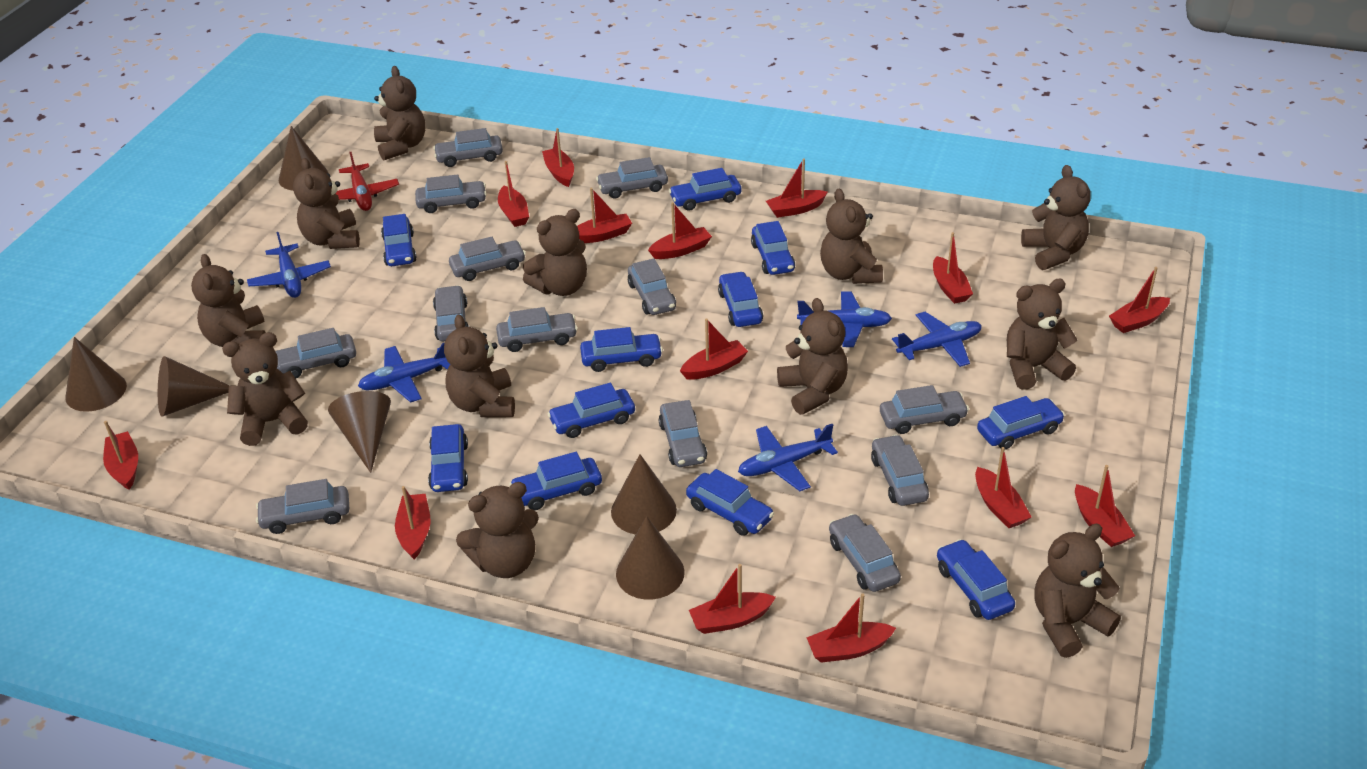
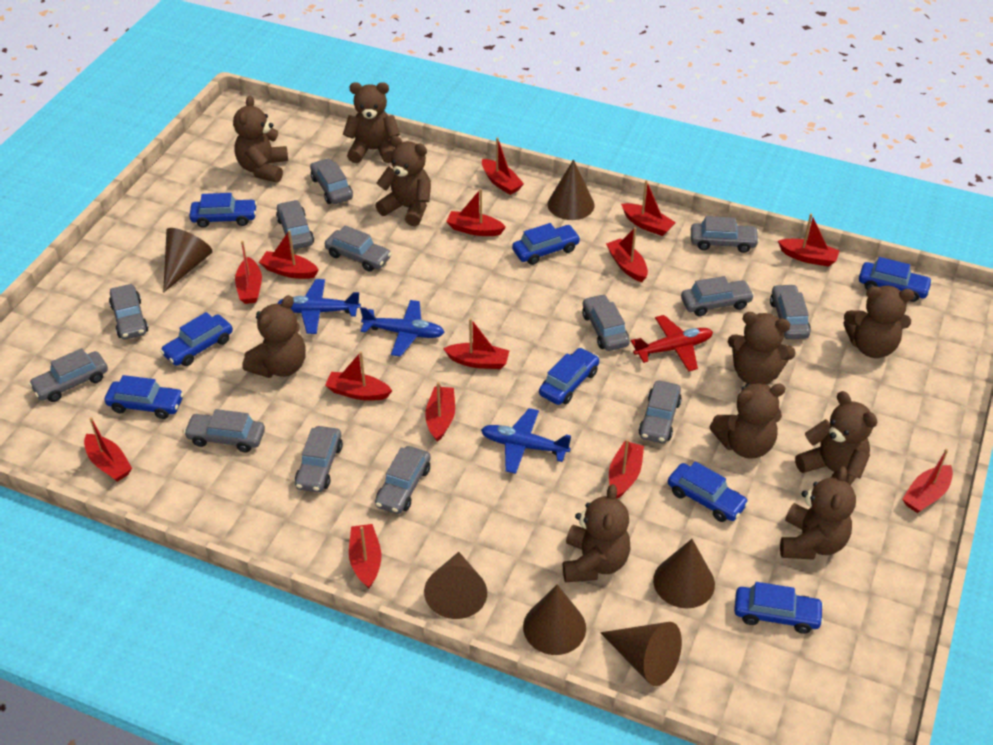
blue car: 11 -> 8
blue plane: 5 -> 3
brown teddy bear: 12 -> 10

